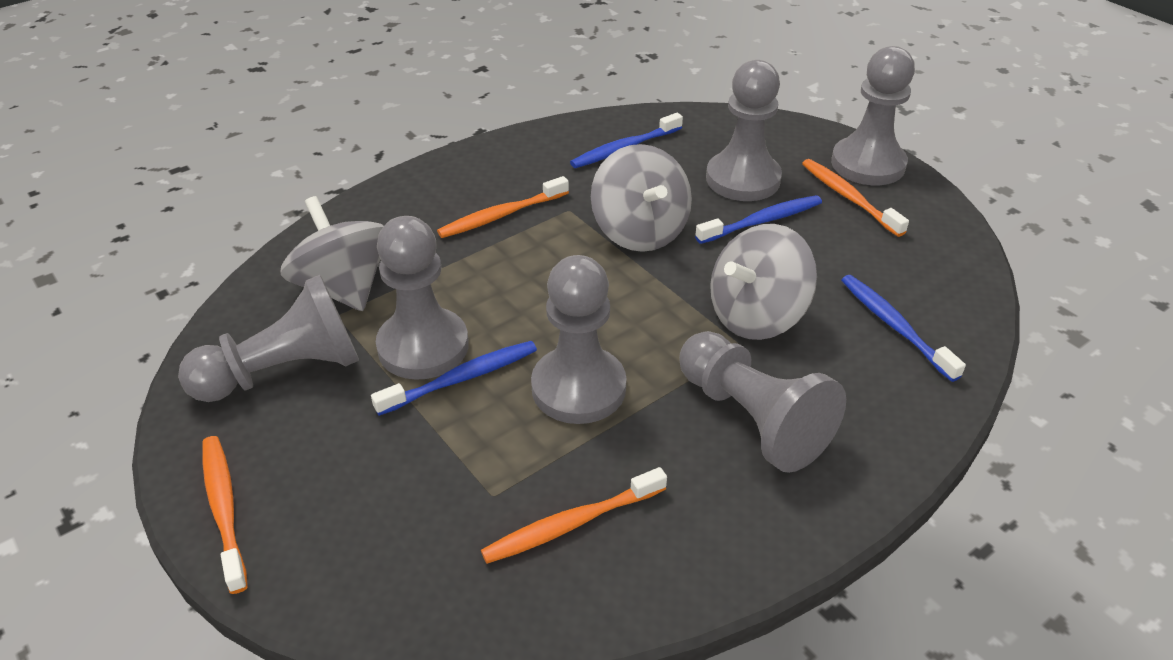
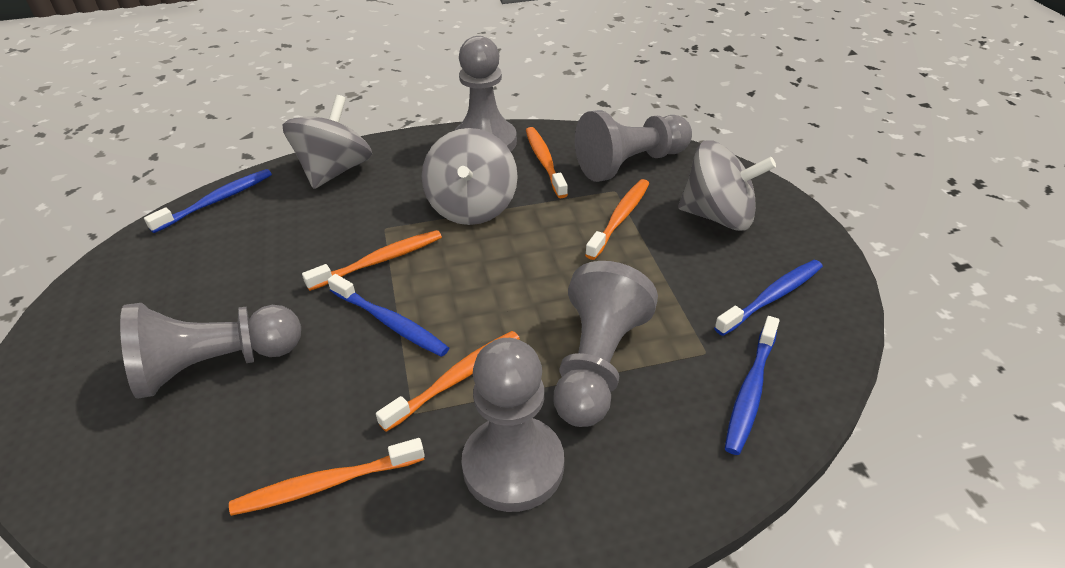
grey pawn: 6 -> 5
orange toothbrush: 4 -> 5

